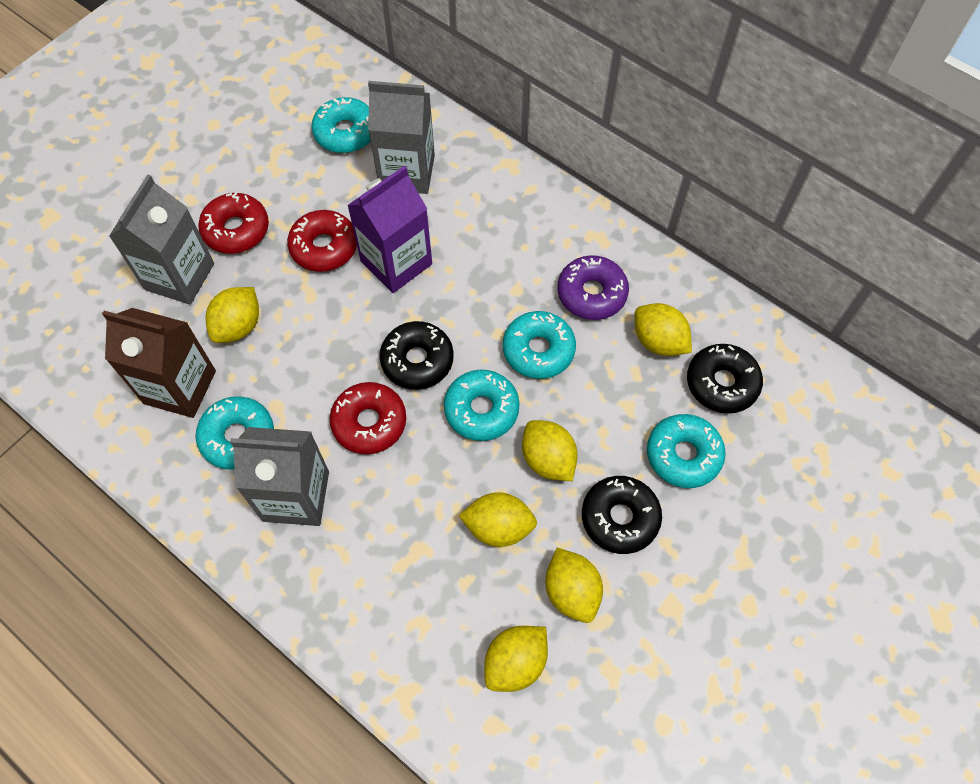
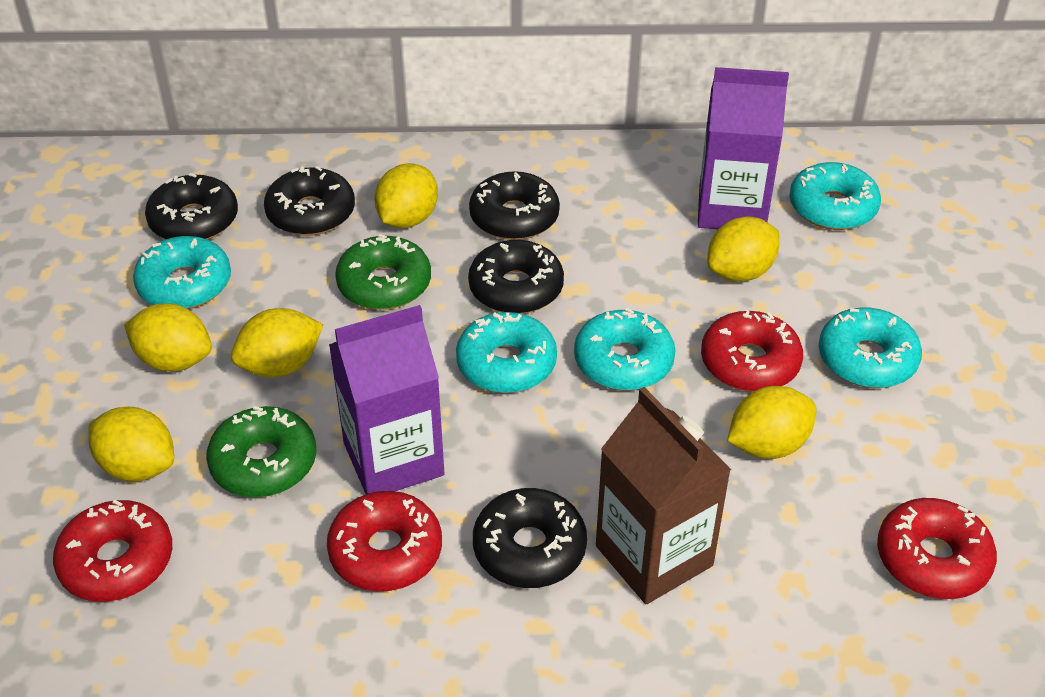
black donut: 3 -> 5
green donut: 0 -> 2
grey carton: 3 -> 0
purple carton: 1 -> 2
purple donut: 1 -> 0
red donut: 3 -> 4

